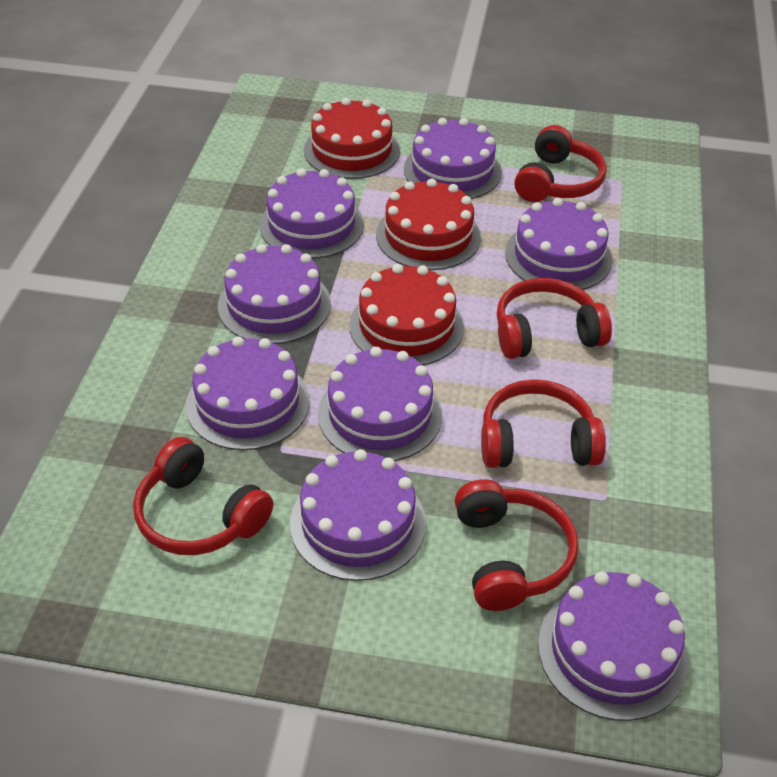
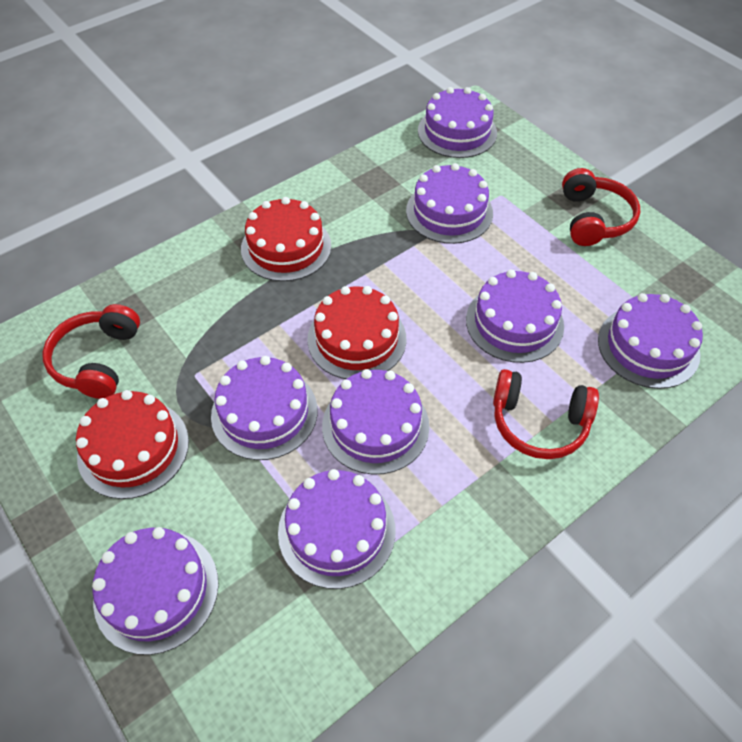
red headphones: 5 -> 3

